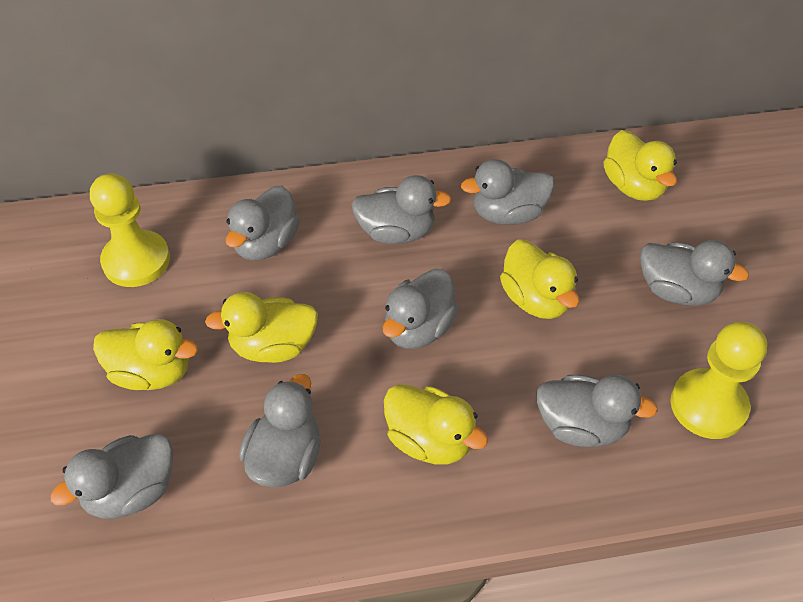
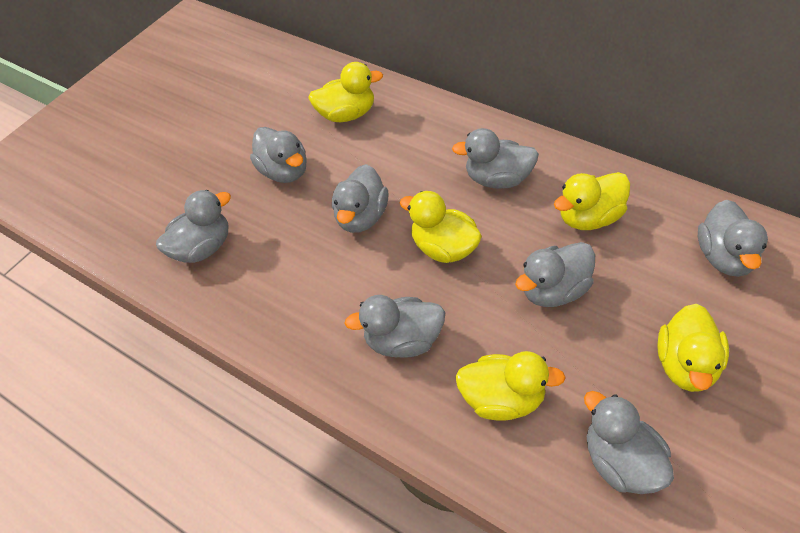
yellow pawn: 2 -> 0

